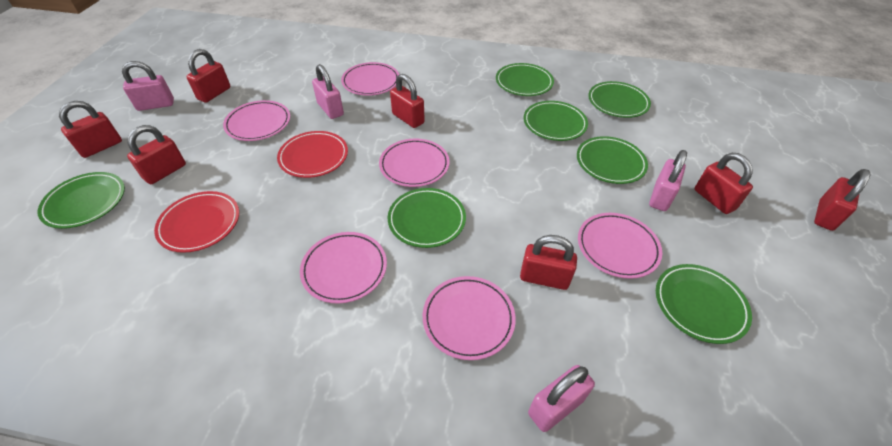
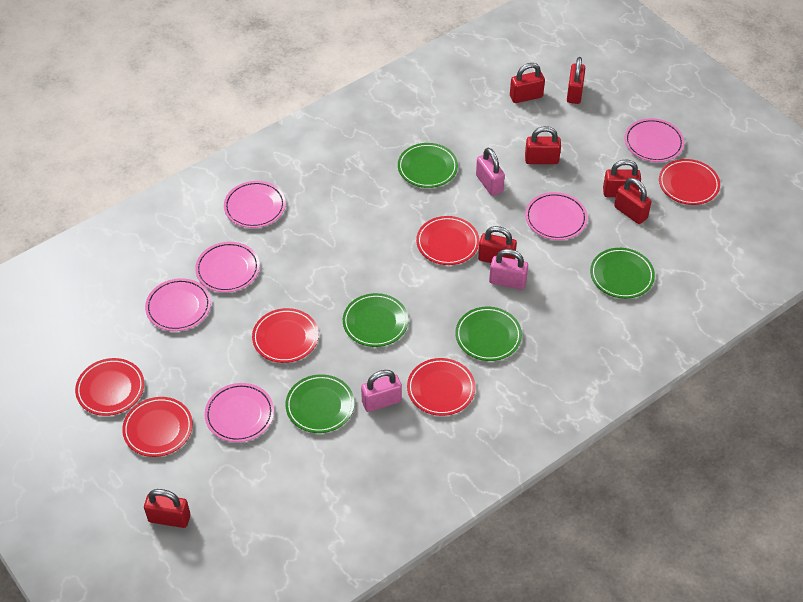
green plate: 7 -> 5
pink padlock: 4 -> 3
red plate: 2 -> 6

